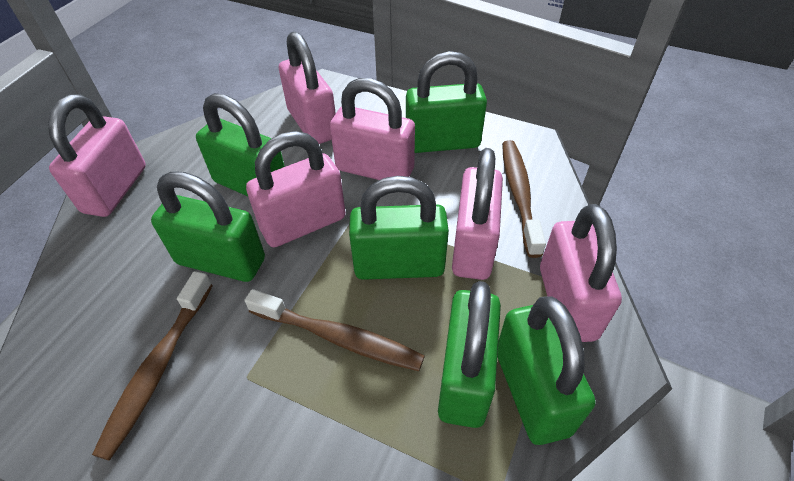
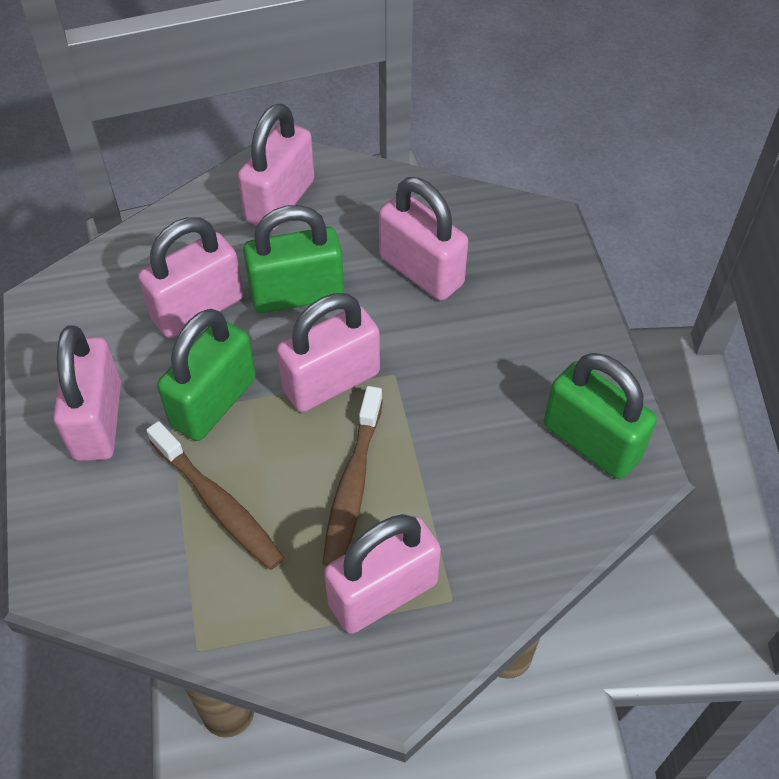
brown toothbrush: 3 -> 2
green padlock: 6 -> 3

